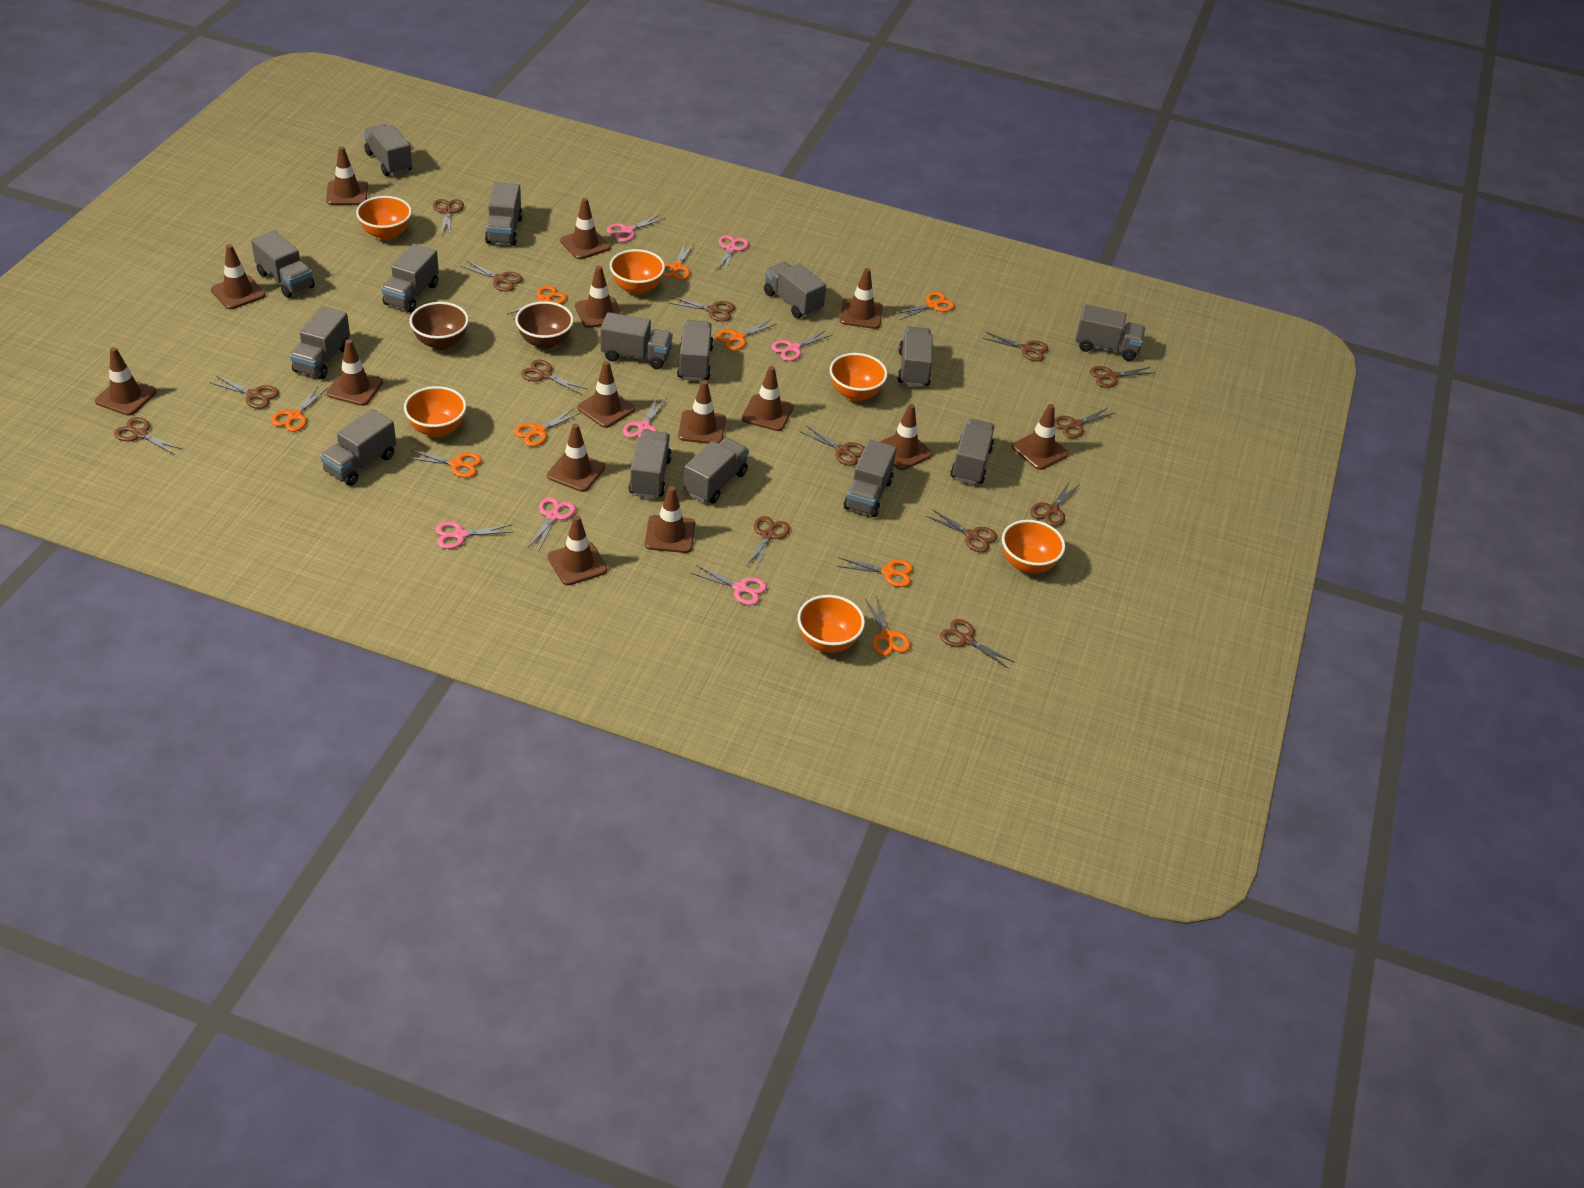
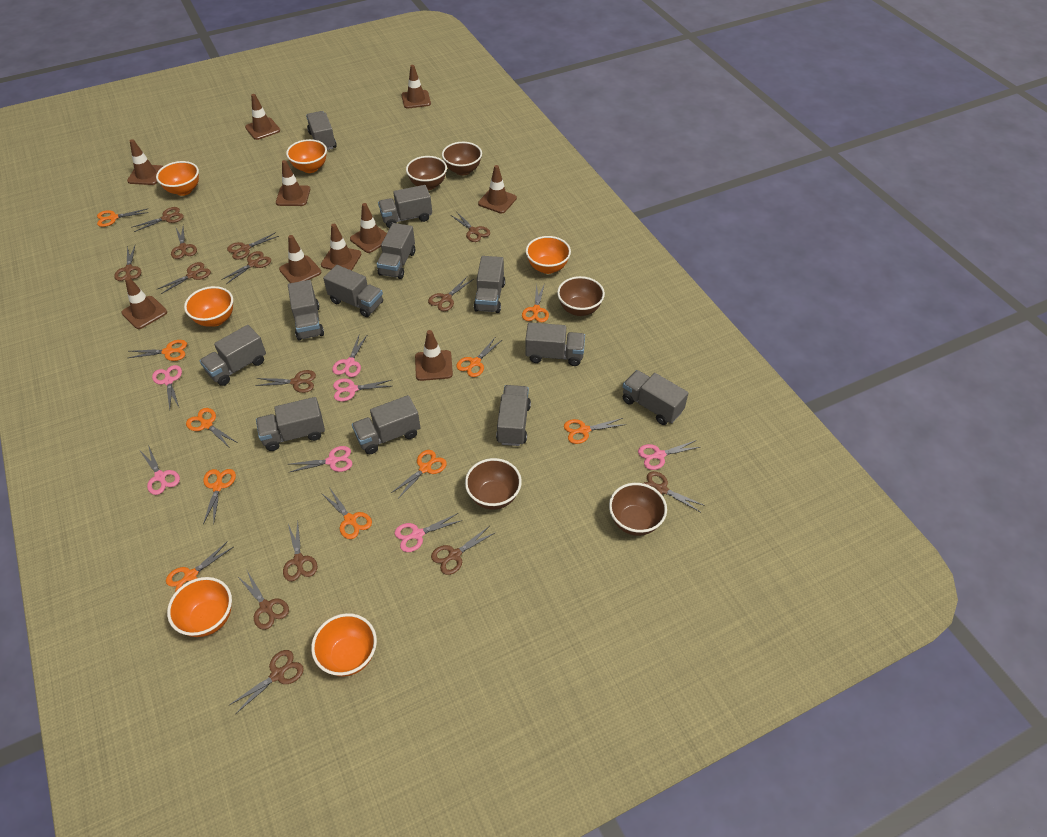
brown bowl: 2 -> 5
brown traffic cone: 15 -> 10
grey truck: 15 -> 12
orange scissors: 9 -> 10

